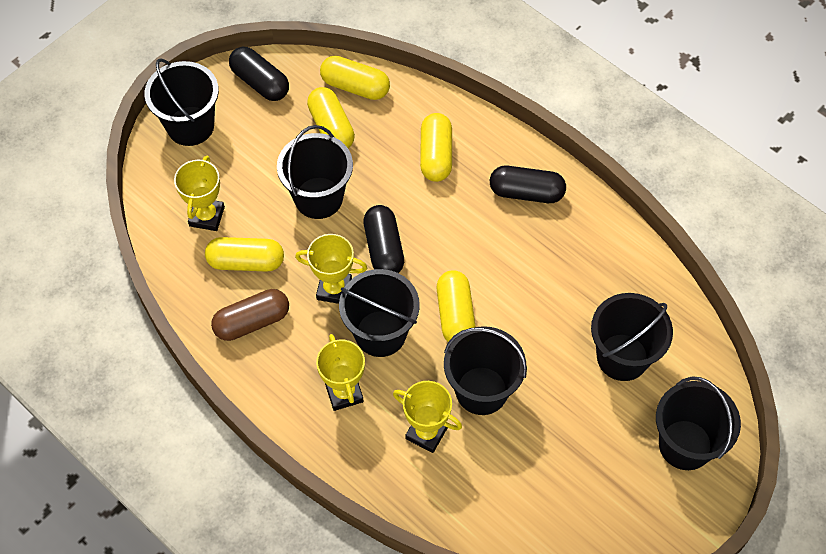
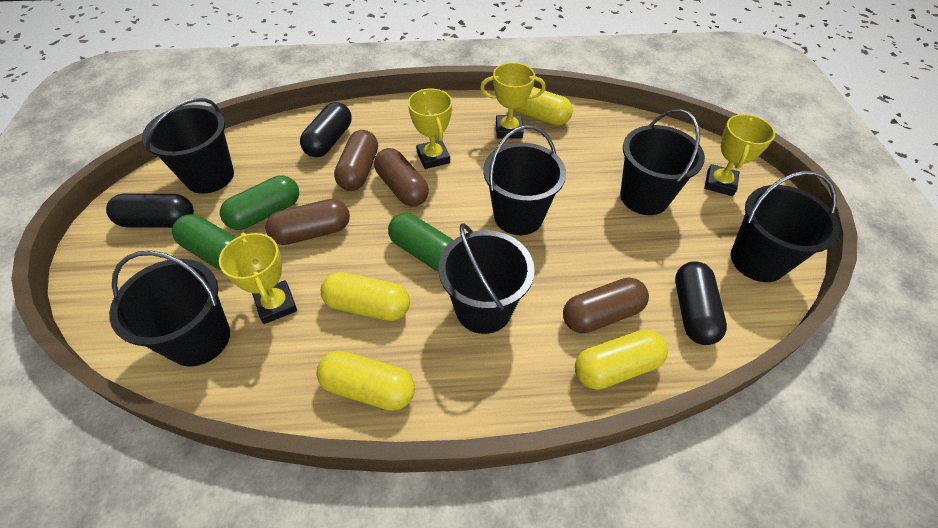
brown capsule: 1 -> 4
green capsule: 0 -> 3
yellow capsule: 5 -> 4

